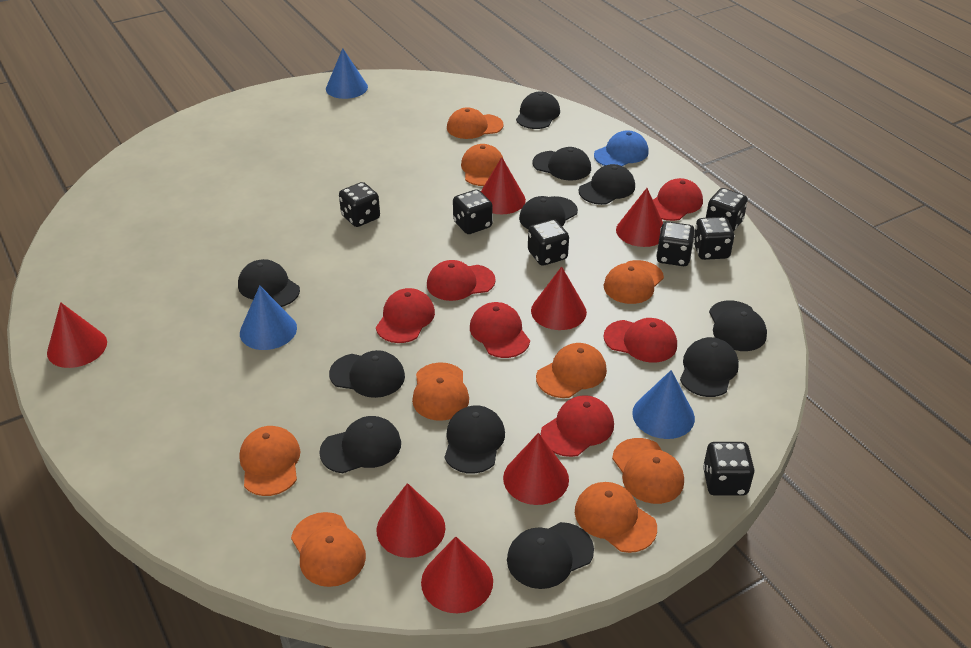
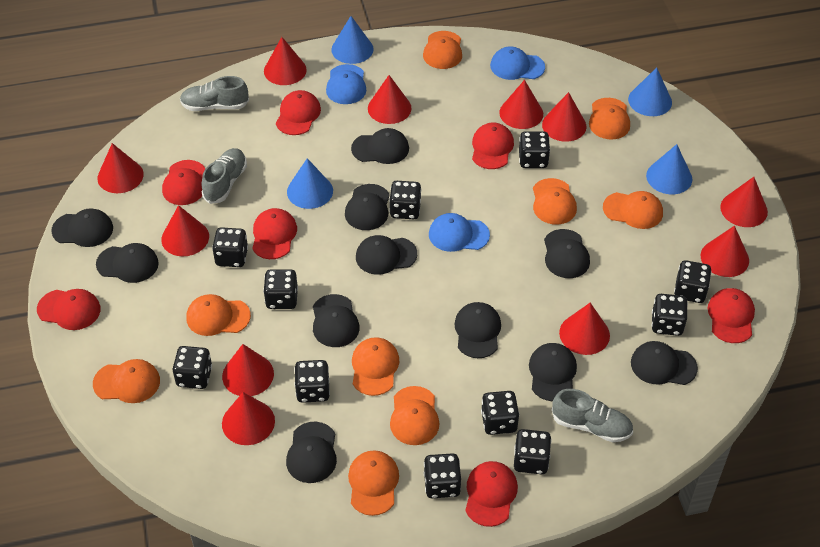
black dice: 7 -> 11
blue cap: 1 -> 3
blue cone: 3 -> 4
grey shoe: 0 -> 3
red cap: 6 -> 7
red cone: 7 -> 11

